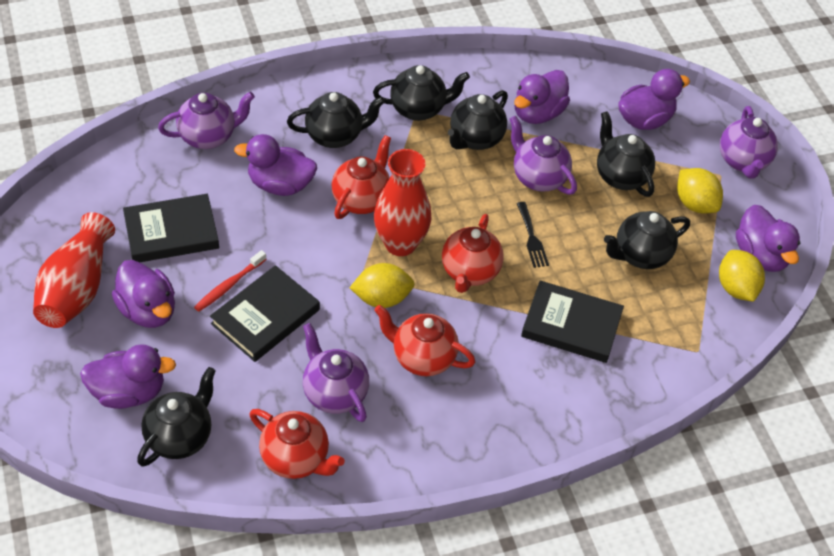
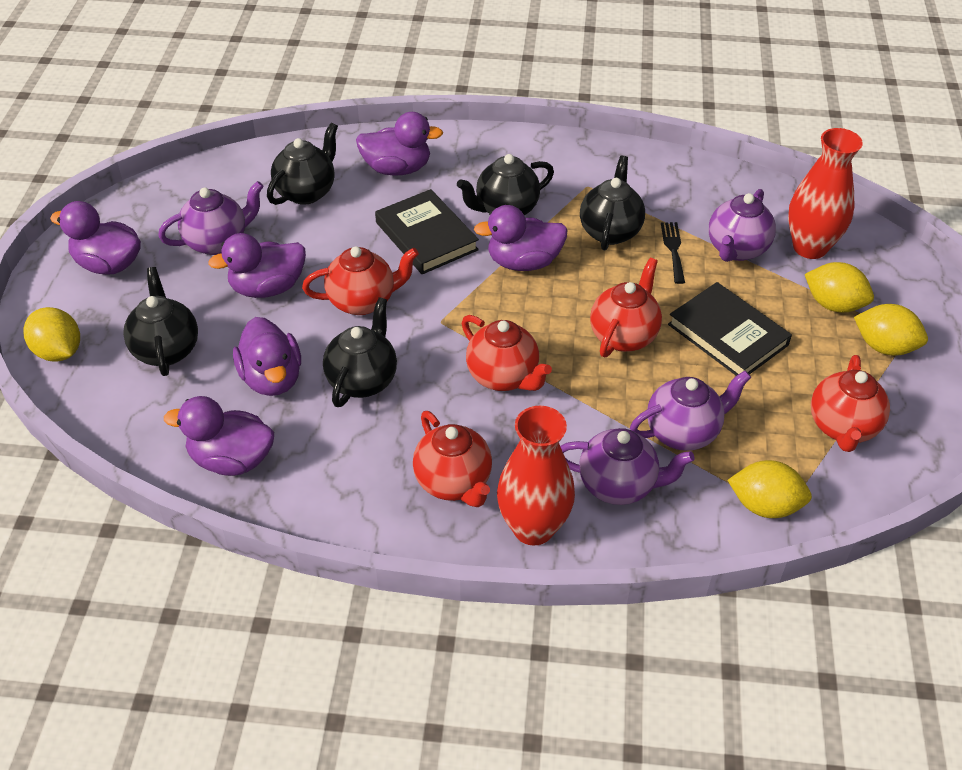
black book: 3 -> 2
black teapot: 6 -> 5
red teapot: 4 -> 5
red toothbrush: 1 -> 0
yellow lemon: 3 -> 4

